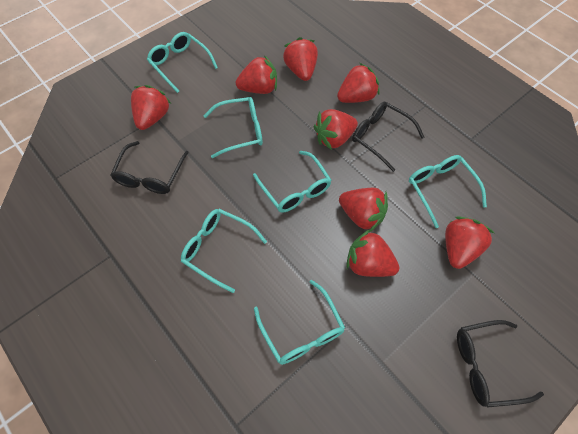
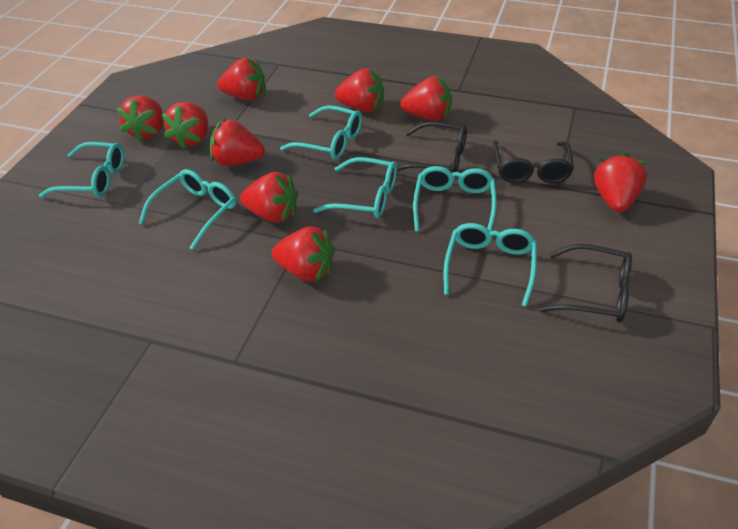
red strawberry: 8 -> 9

